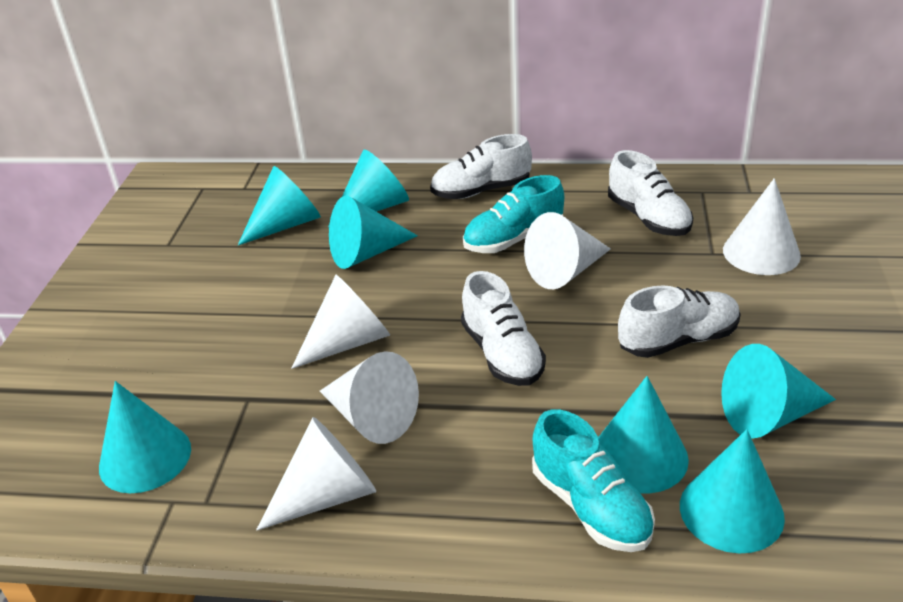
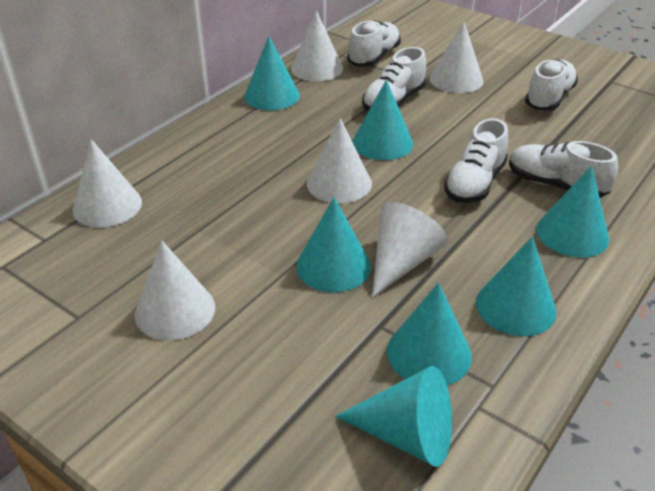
turquoise shoe: 2 -> 0
white cone: 5 -> 6
white shoe: 4 -> 5

